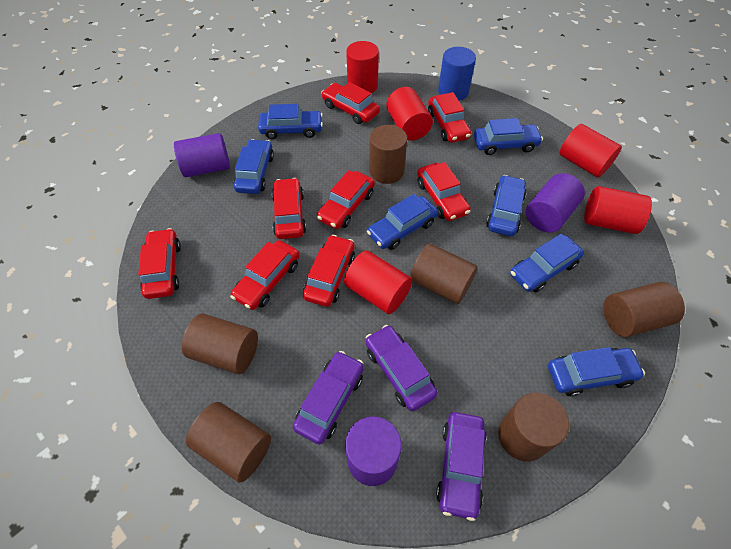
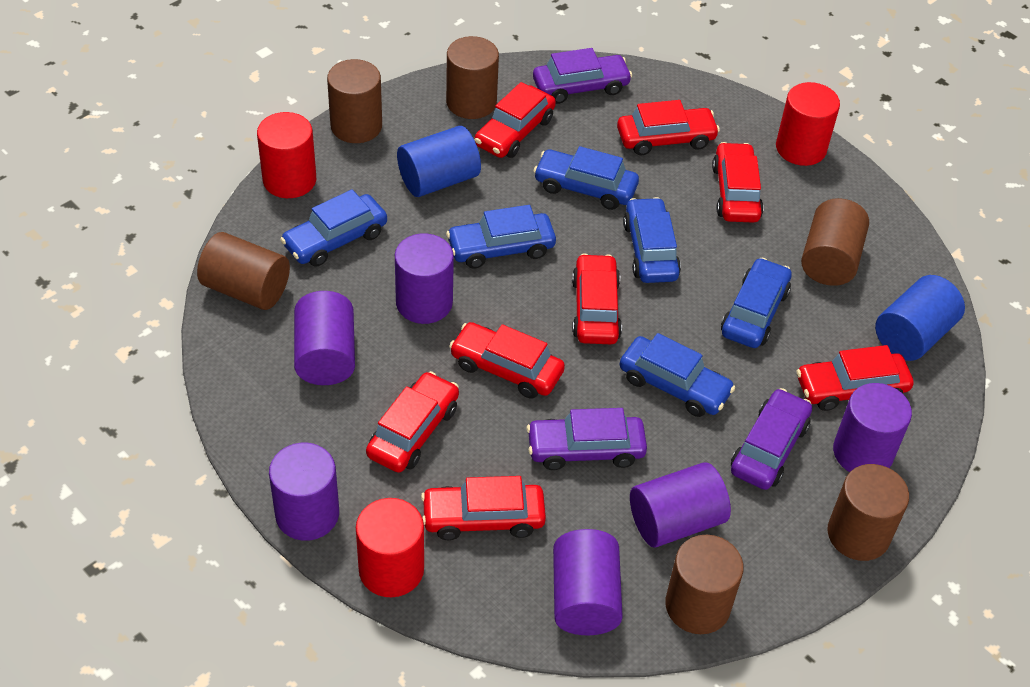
blue car: 7 -> 6
blue cylinder: 1 -> 2
purple cylinder: 3 -> 6
red cylinder: 5 -> 3

